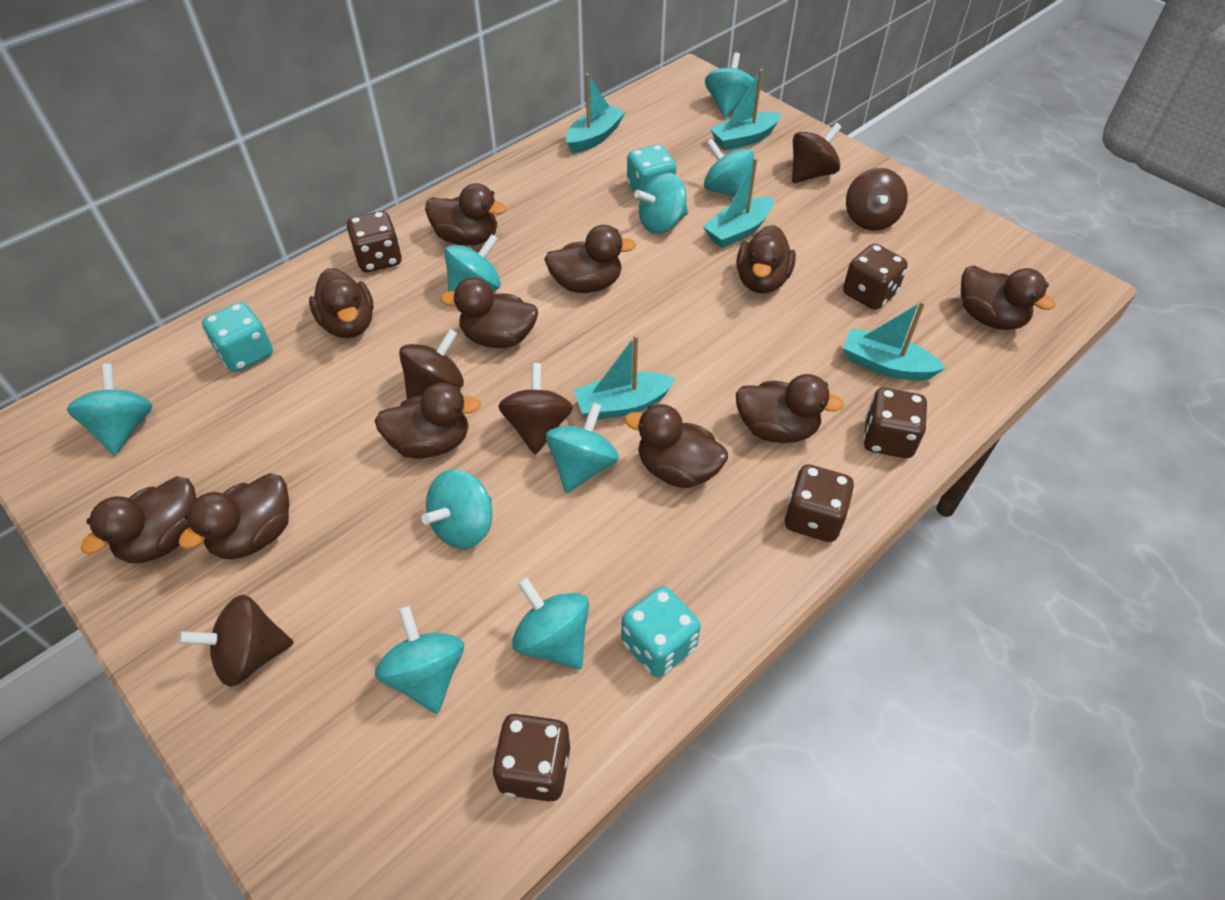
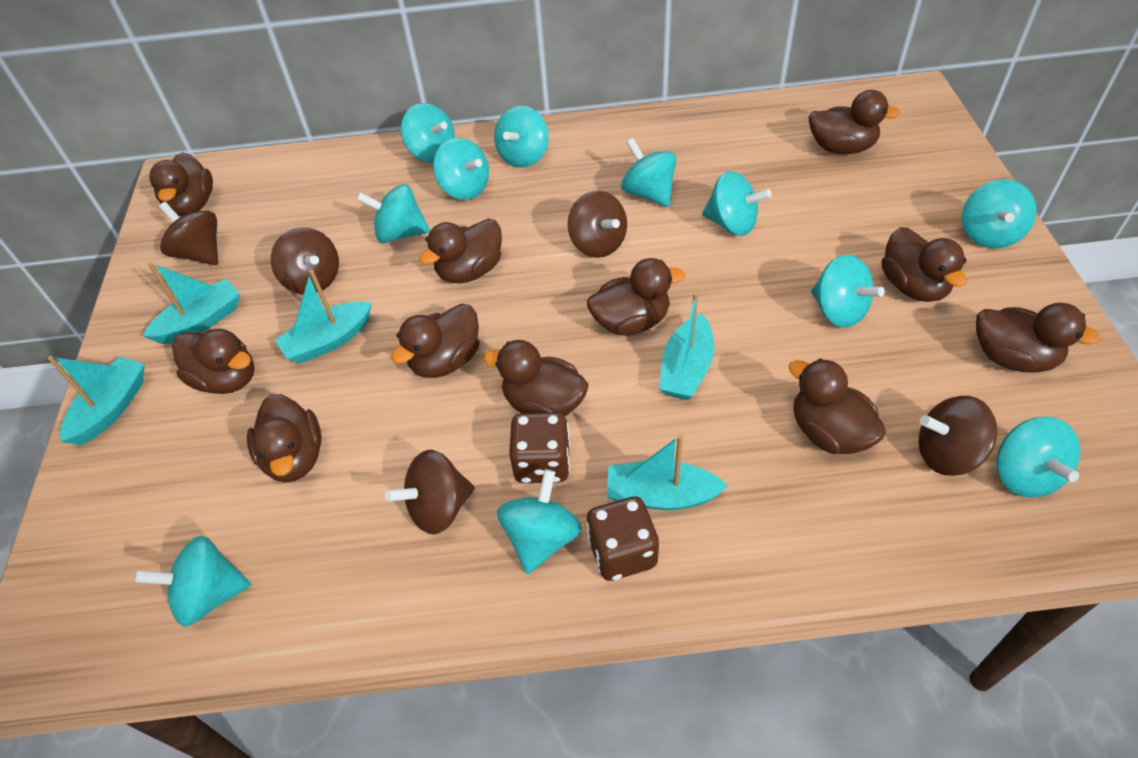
brown dice: 5 -> 2
turquoise dice: 3 -> 0
turquoise spinning top: 9 -> 11

